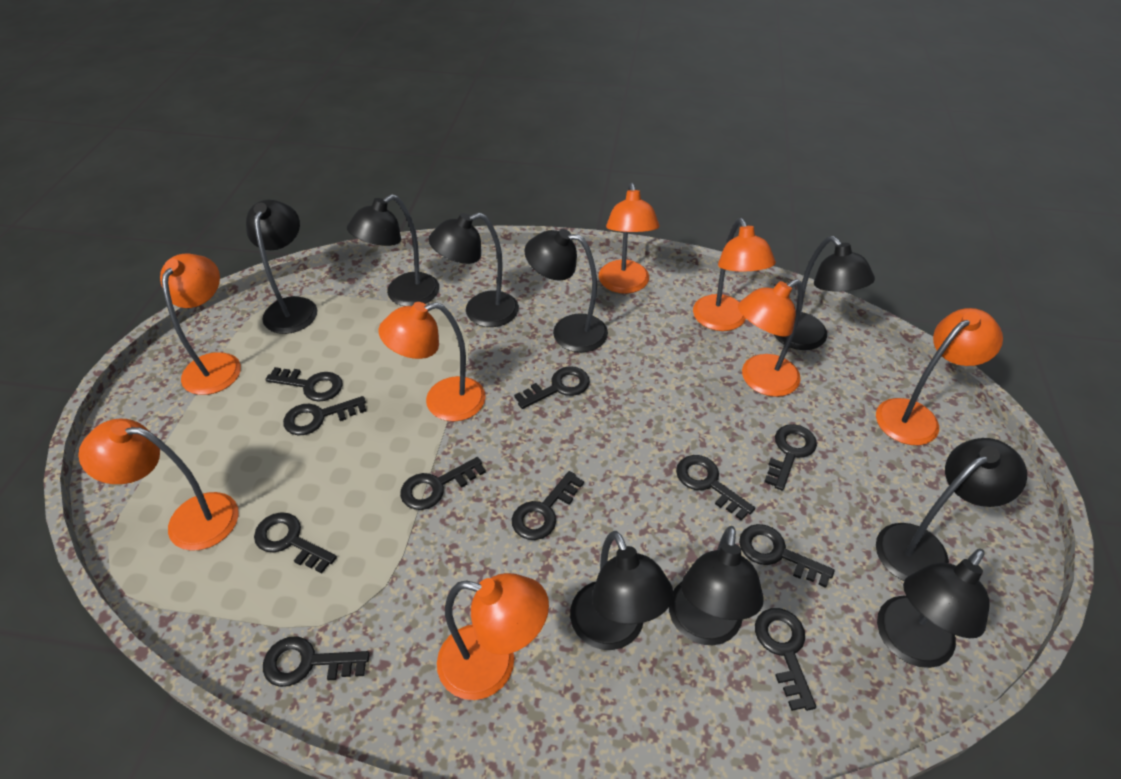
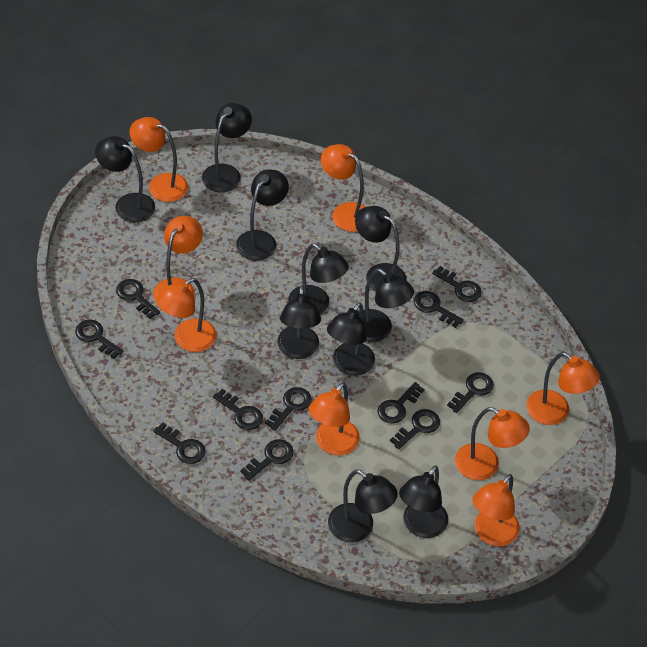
black lamp: 9 -> 10

